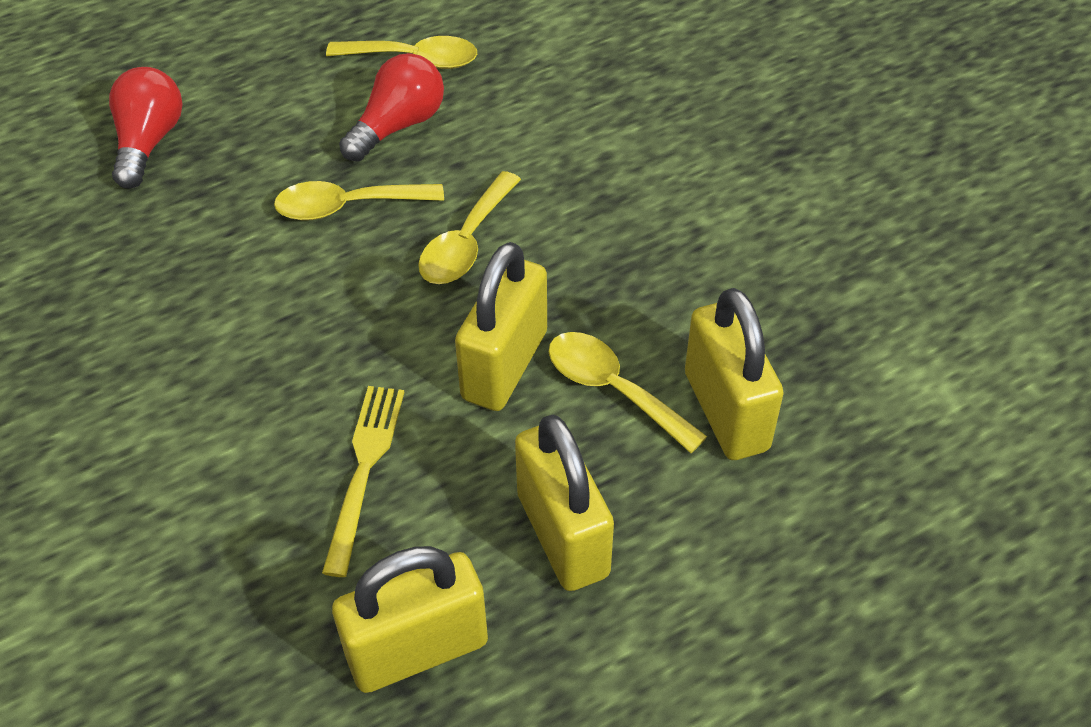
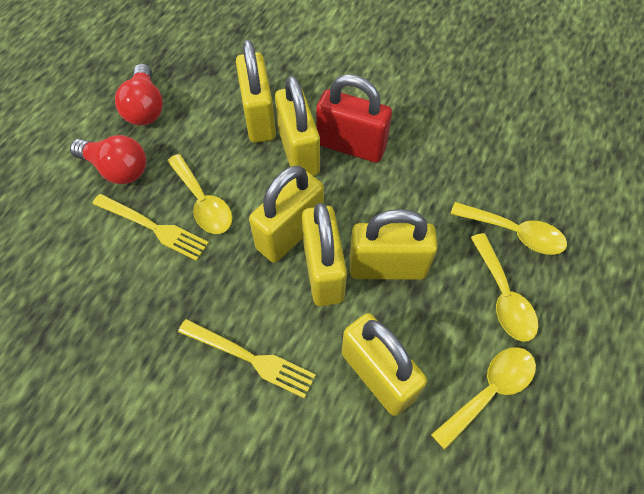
red padlock: 0 -> 1
yellow fork: 1 -> 2
yellow padlock: 4 -> 6

